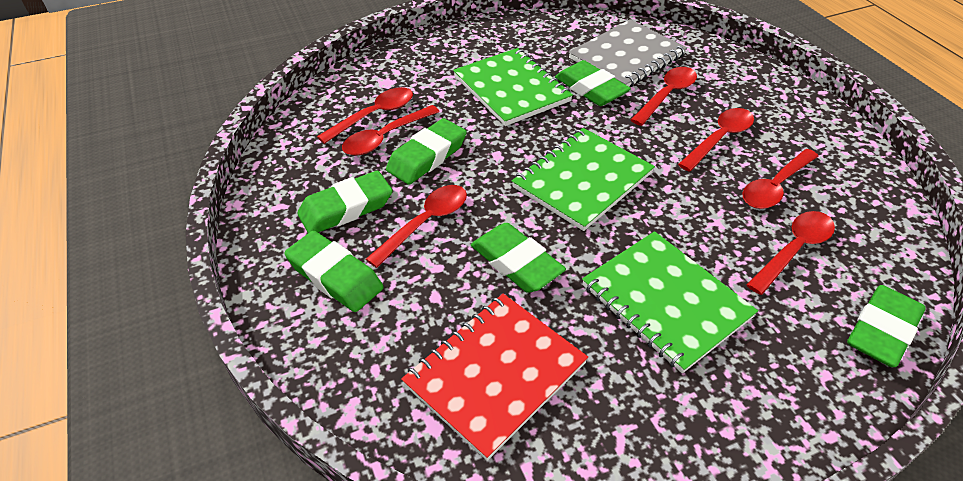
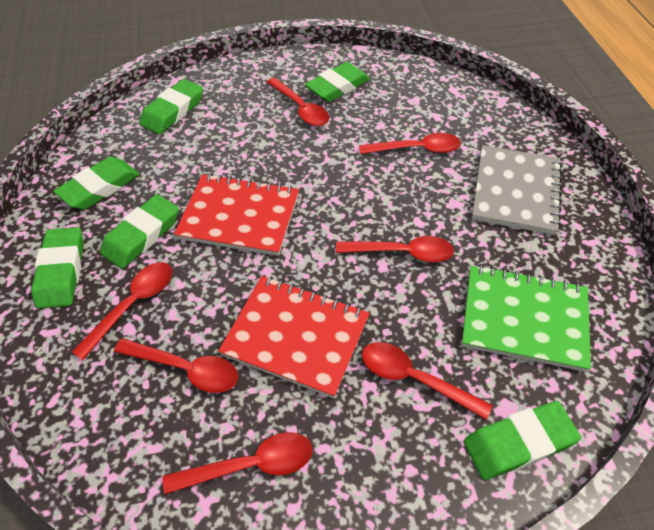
green notebook: 3 -> 1
red notebook: 1 -> 2

